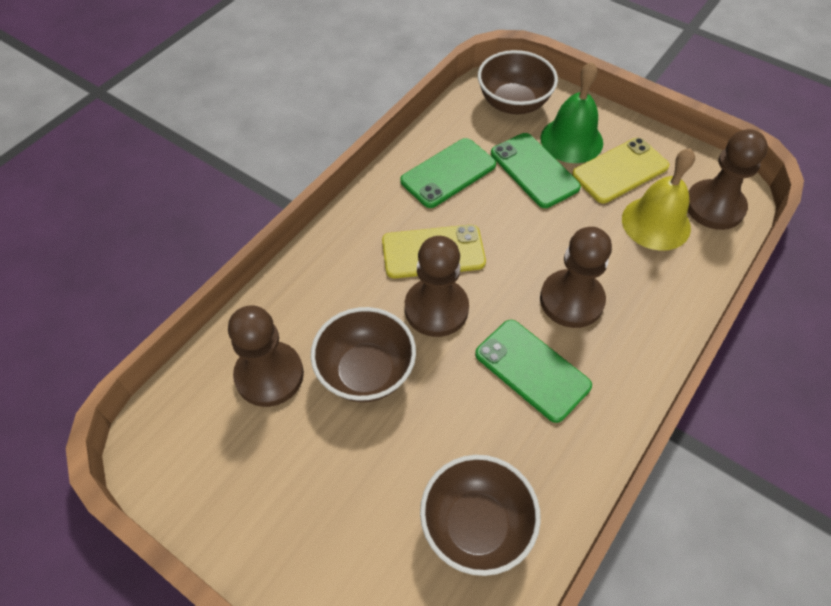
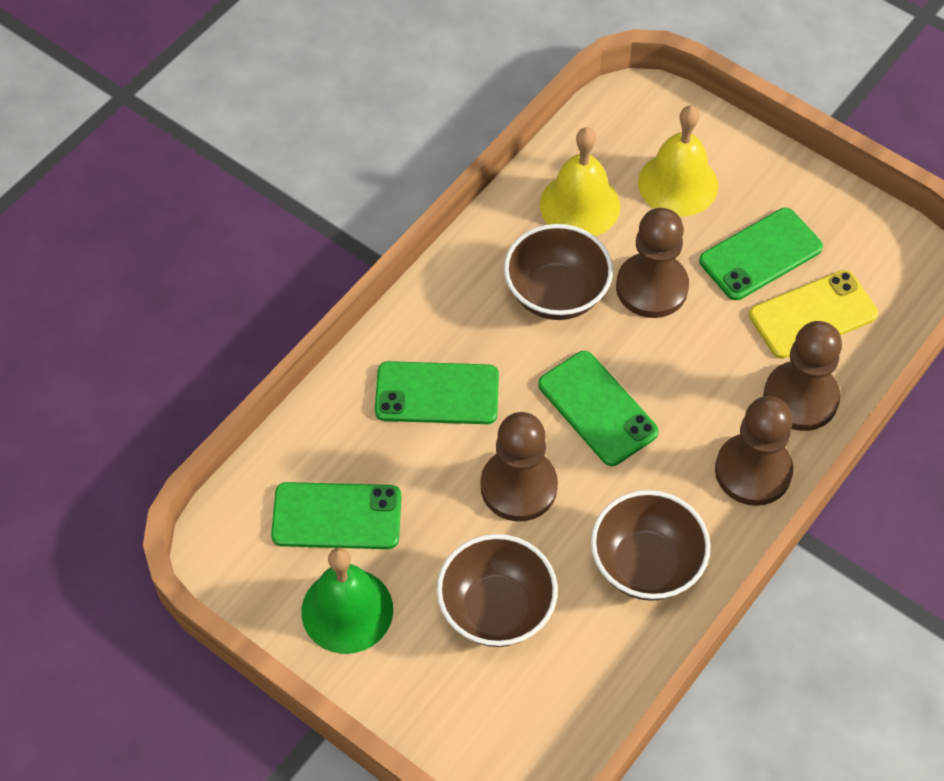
green phone: 3 -> 4
yellow bell: 1 -> 2
yellow phone: 2 -> 1

